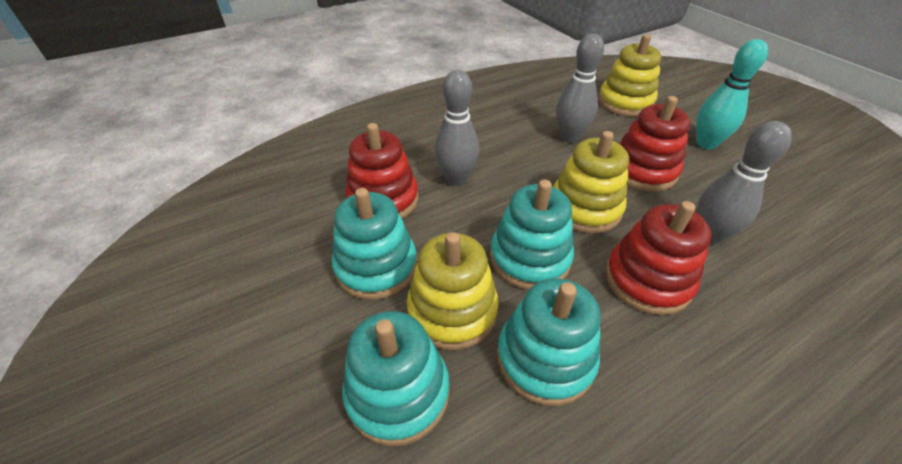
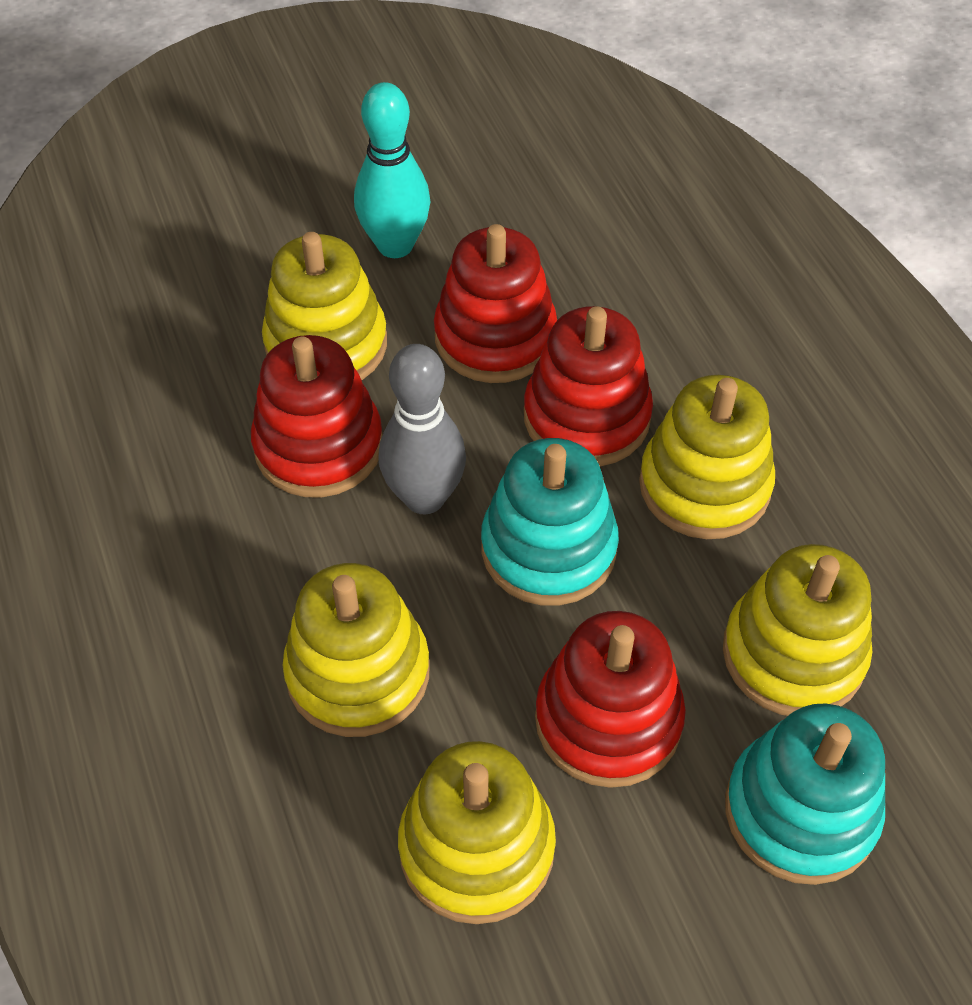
grey bowling pin: 3 -> 1
red stacking toy: 3 -> 4
turquoise stacking toy: 4 -> 2
yellow stacking toy: 3 -> 5

